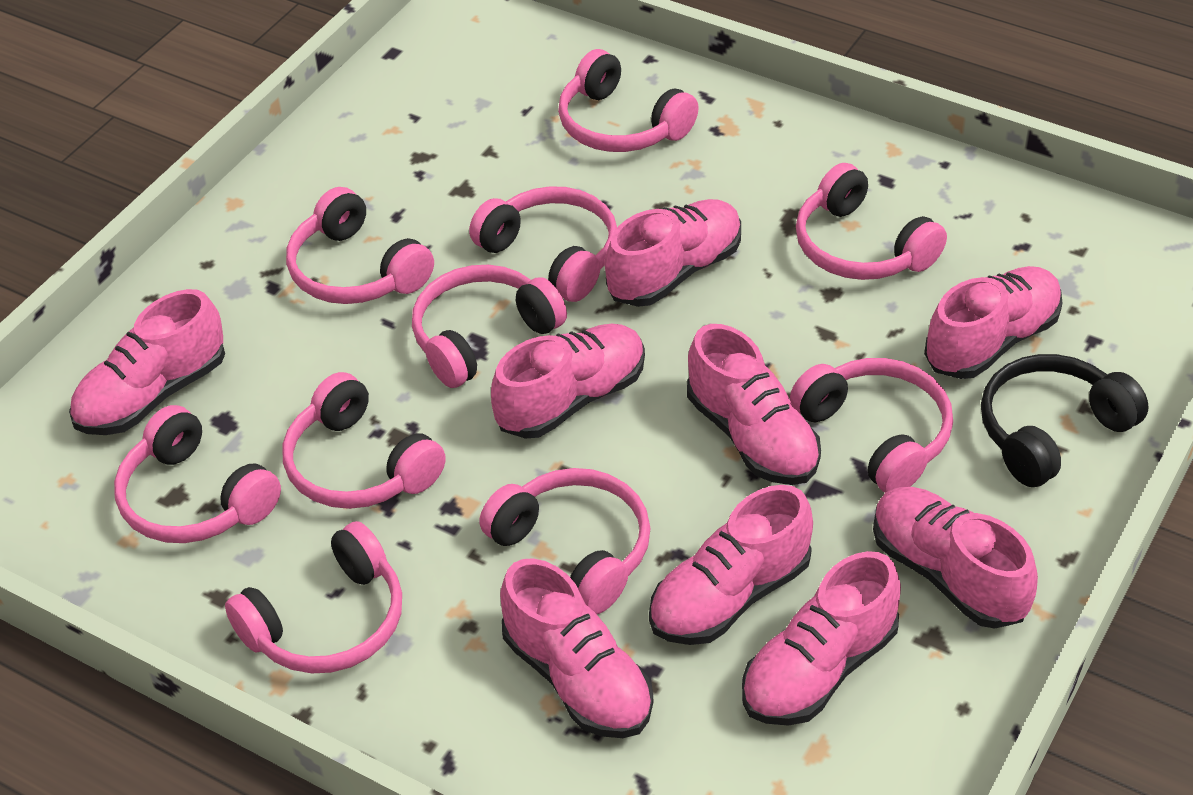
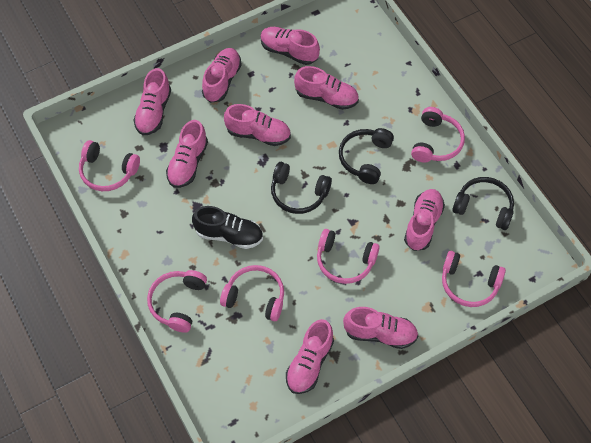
black headphones: 1 -> 3
black shoe: 0 -> 1
pink headphones: 10 -> 6

